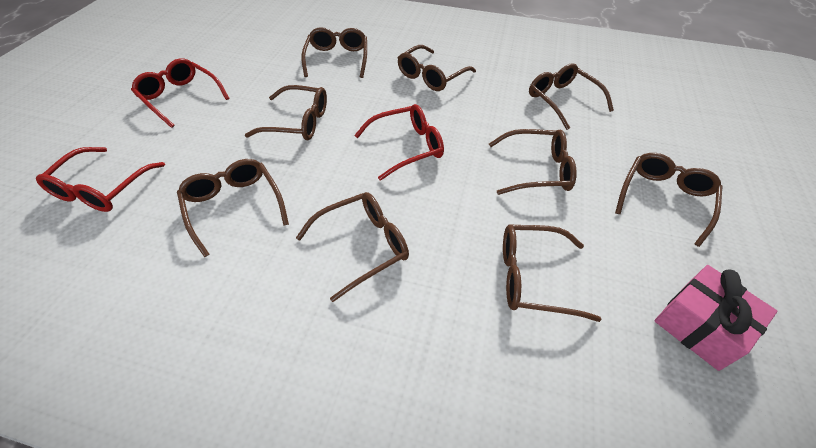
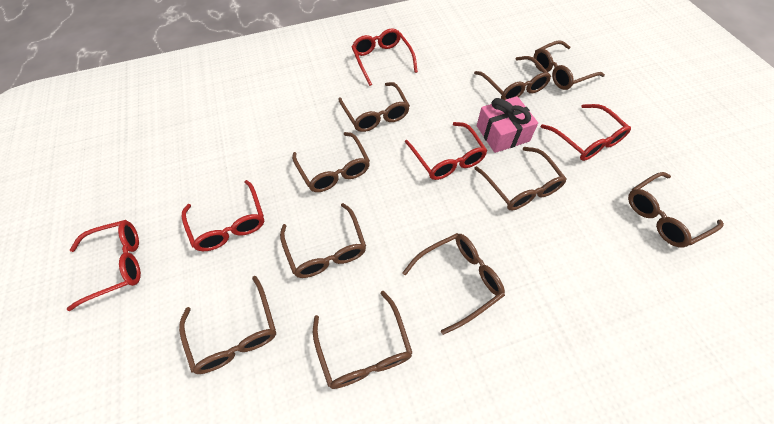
brown glasses: 9 -> 10
red glasses: 3 -> 5

